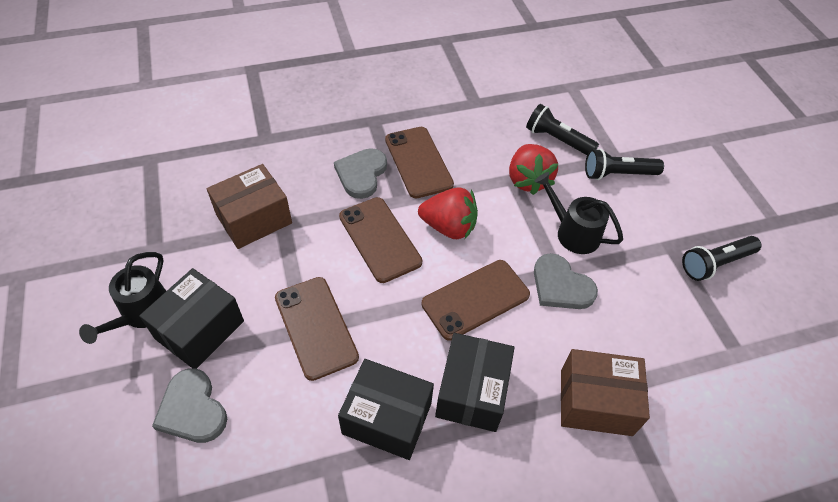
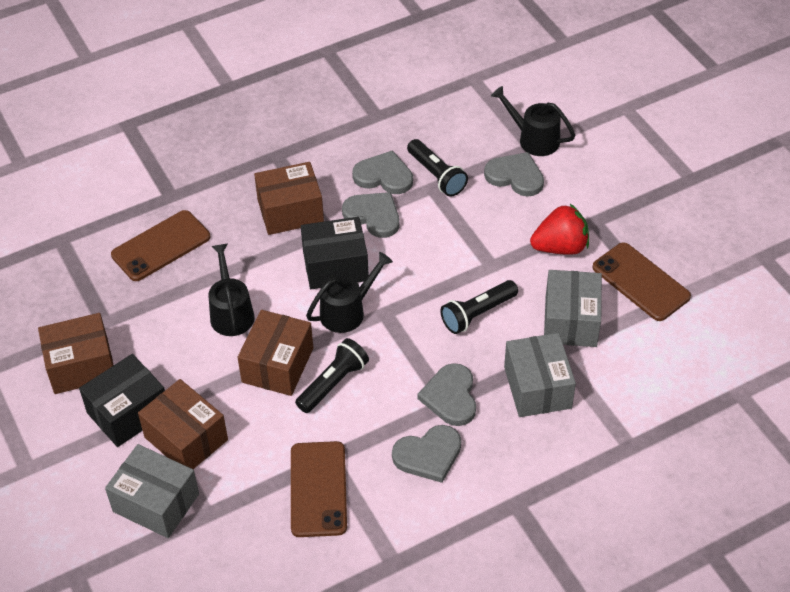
black box: 3 -> 2
black watering can: 2 -> 3
brown box: 2 -> 4
brown phone: 4 -> 3
grey box: 0 -> 3
grey heart: 3 -> 5
red strawberry: 2 -> 1

